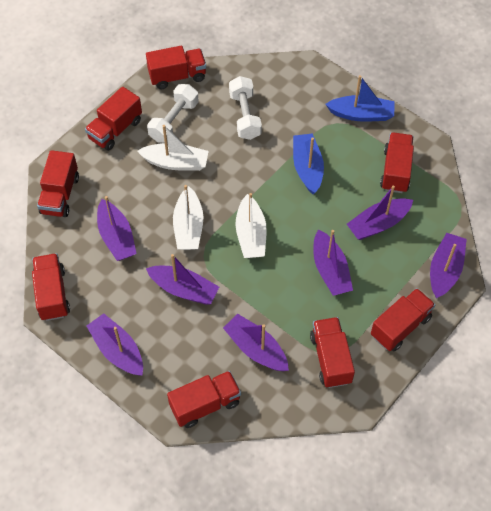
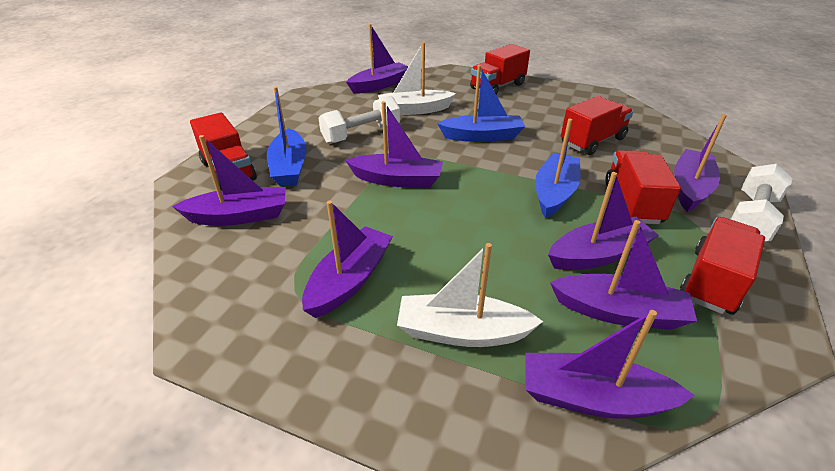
blue boat: 2 -> 3
purple boat: 7 -> 8
red truck: 8 -> 5
white boat: 3 -> 2

